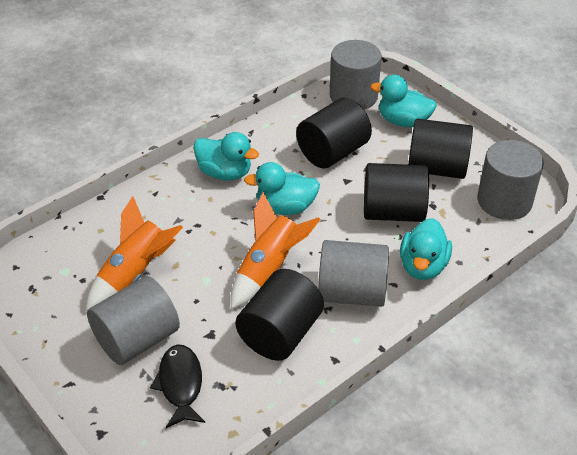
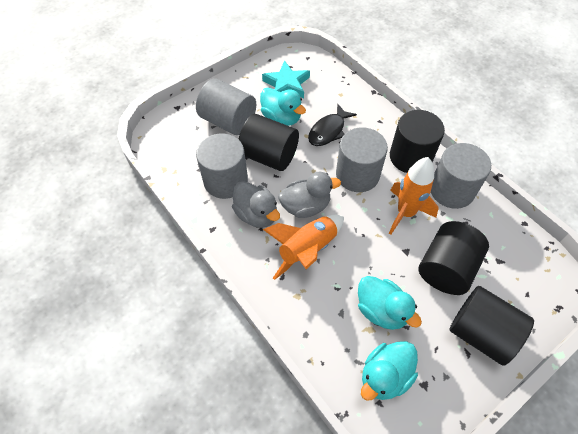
grey duck: 0 -> 2
turquoise duck: 4 -> 3
turquoise star: 0 -> 1

